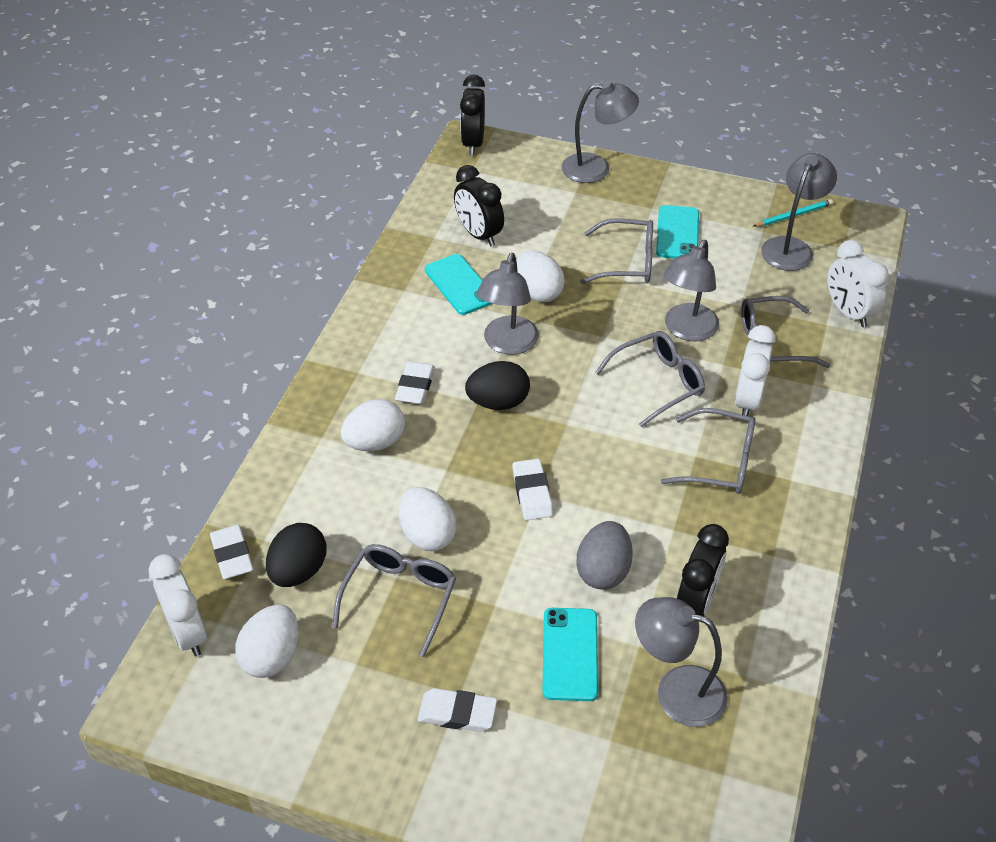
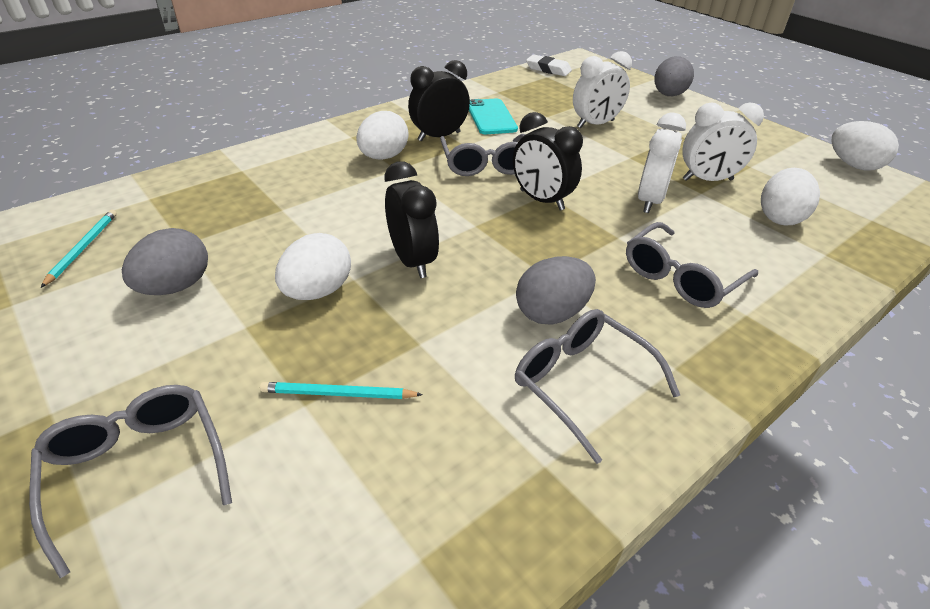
black egg: 2 -> 0
grey egg: 1 -> 3
grey glasses: 5 -> 4
grey lamp: 5 -> 0
turquoise pencil: 1 -> 2
turquoise phone: 3 -> 1
white eraser: 4 -> 1

